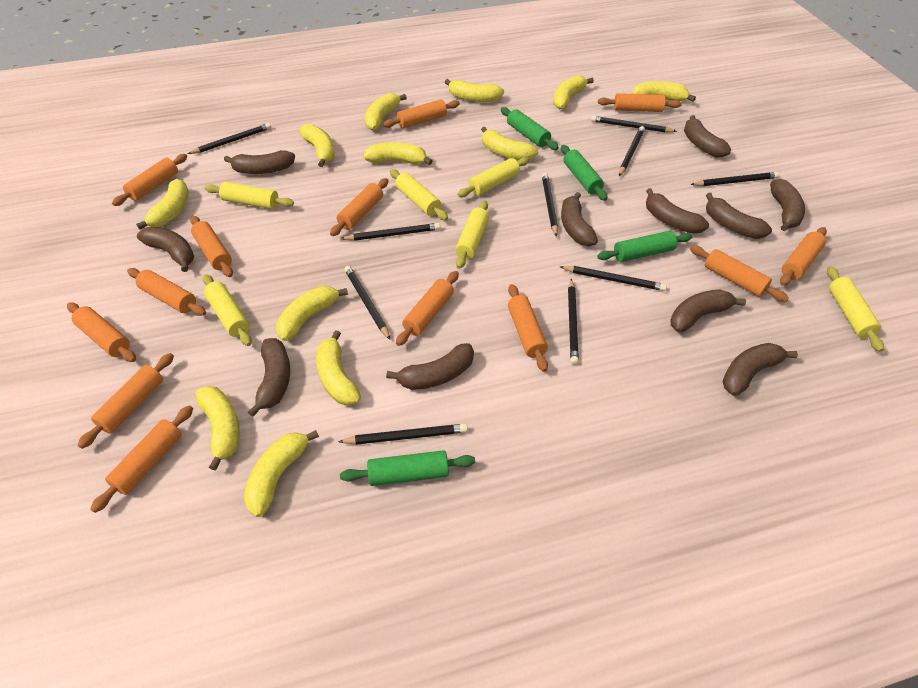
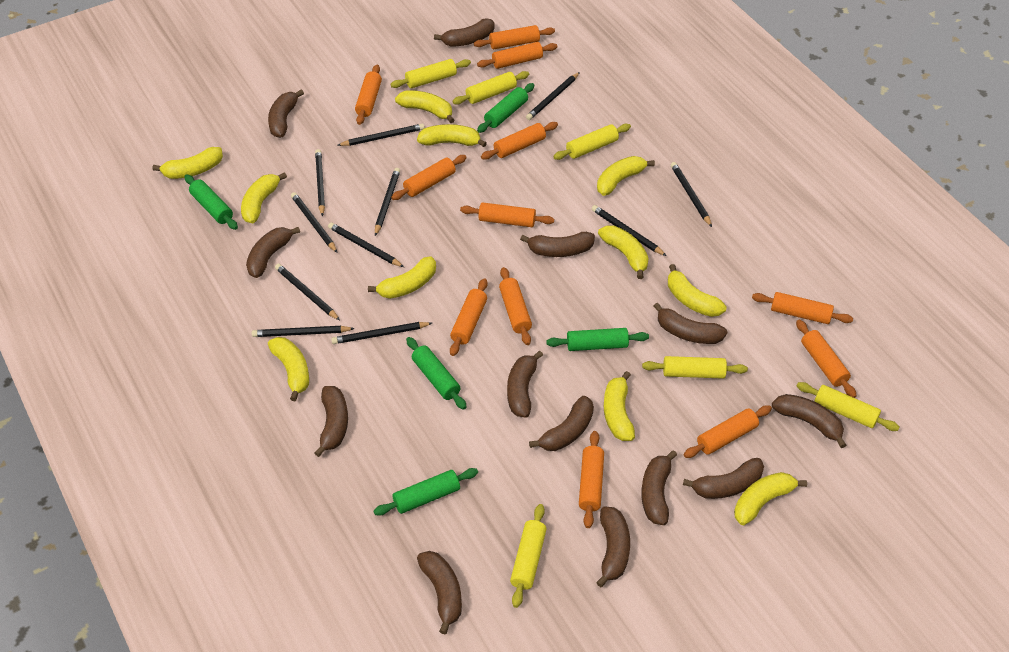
black pencil: 10 -> 11
brown banana: 11 -> 13
green rolling pin: 4 -> 5
orange rolling pin: 13 -> 12
yellow banana: 12 -> 11

